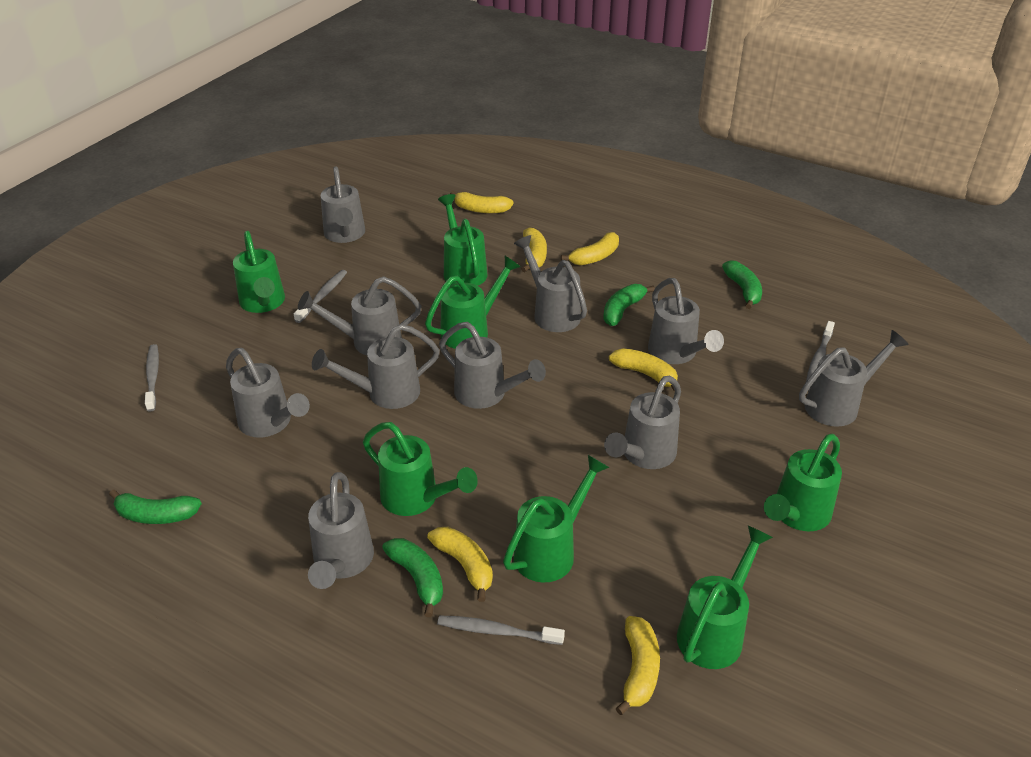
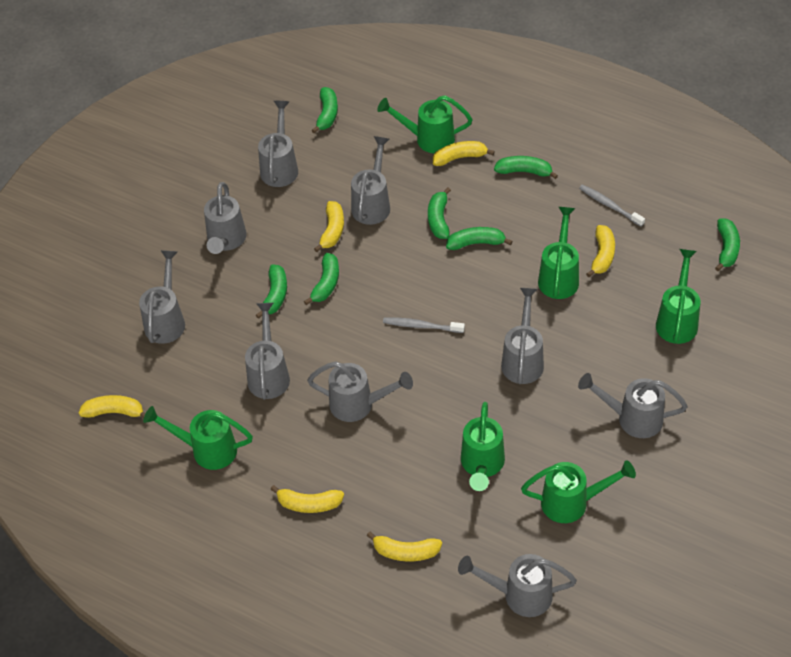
green banana: 4 -> 7
green watering can: 7 -> 6
grey toothbrush: 4 -> 2
grey watering can: 10 -> 9

